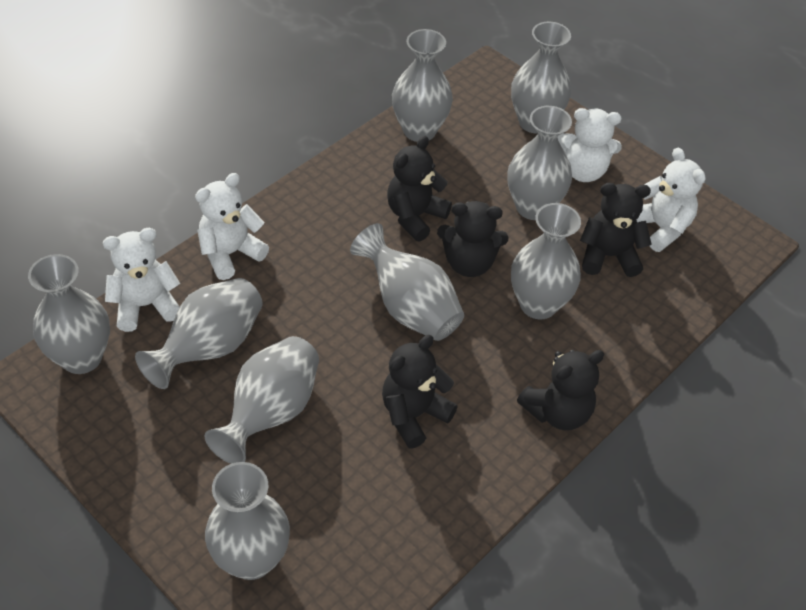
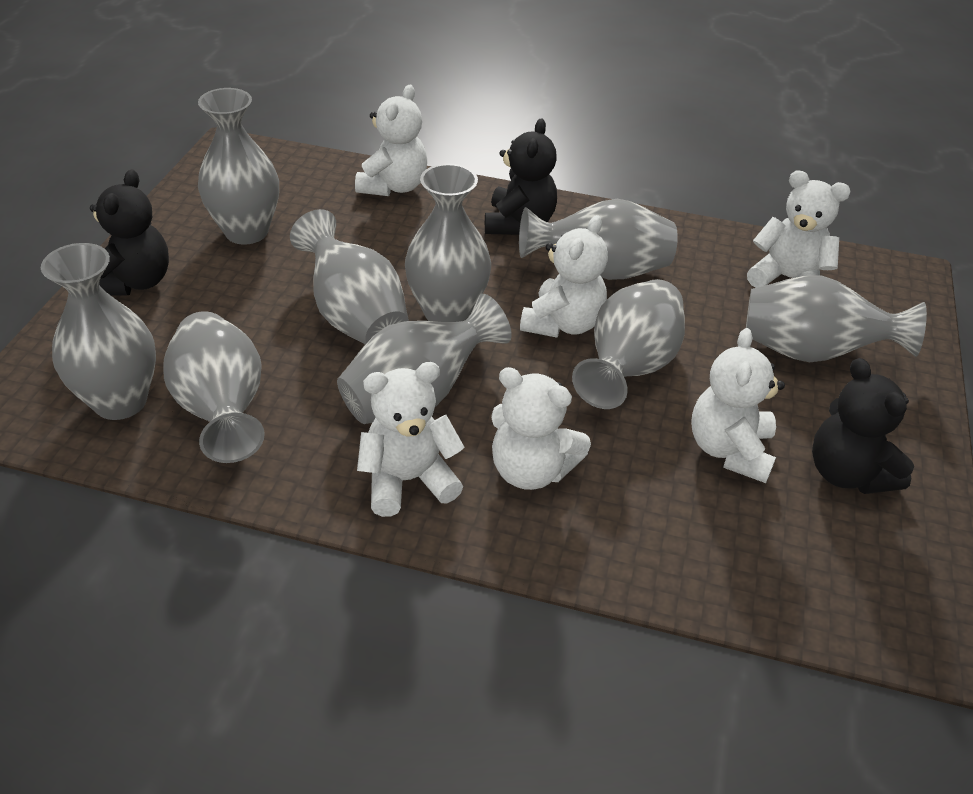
black teddy bear: 5 -> 3
white teddy bear: 4 -> 6

